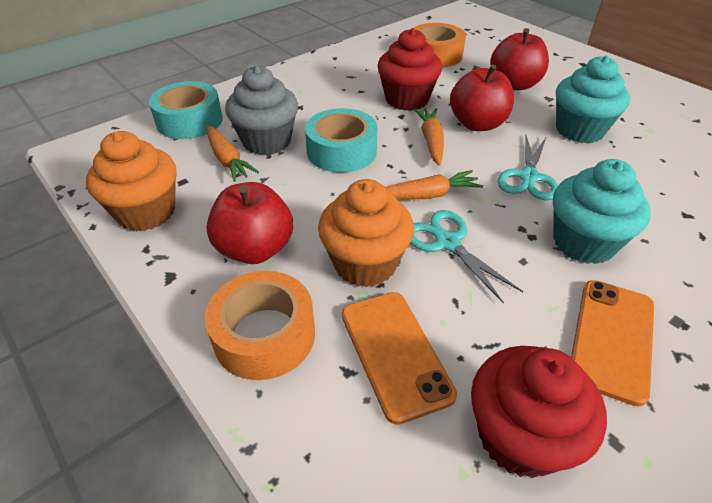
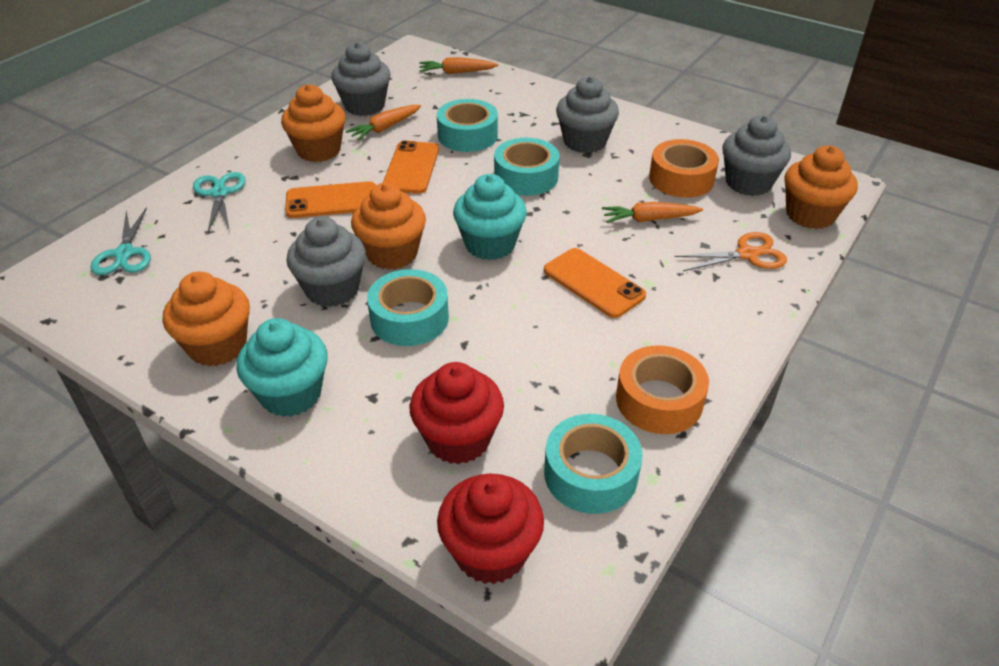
grey cupcake: 1 -> 4
orange cupcake: 2 -> 4
orange phone: 2 -> 3
orange scissors: 0 -> 1
red apple: 3 -> 0
turquoise tape: 2 -> 4

